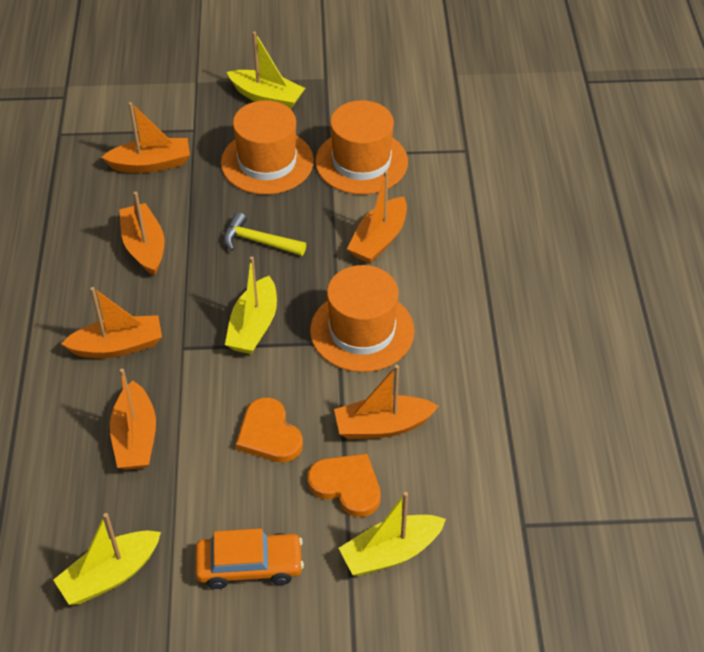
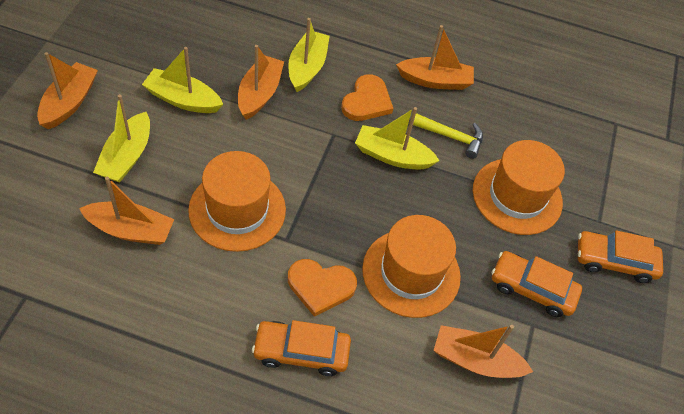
orange boat: 6 -> 5
orange car: 1 -> 3

